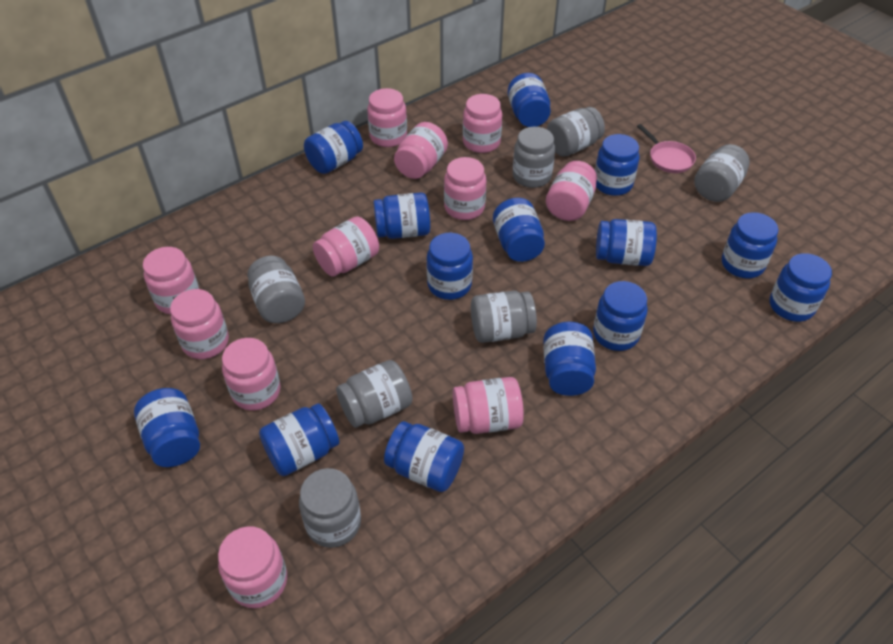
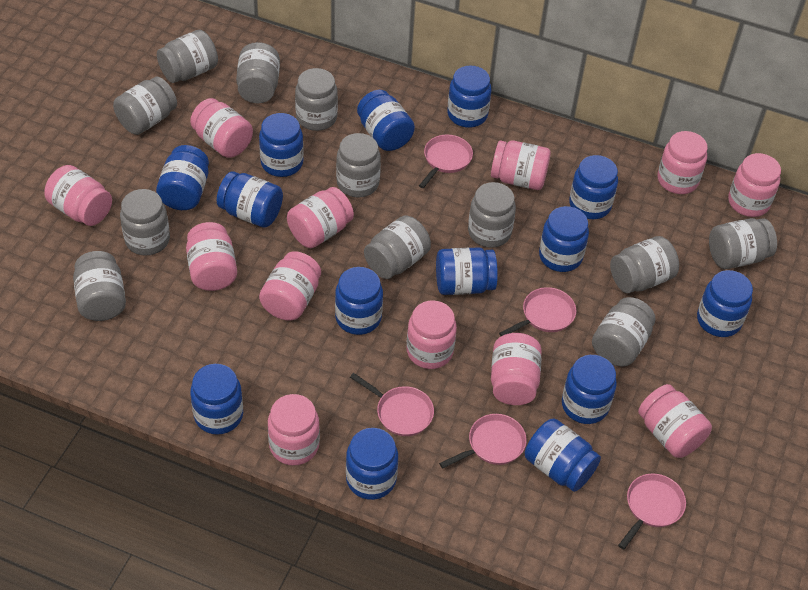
grey jar: 7 -> 12
pink jar: 11 -> 12
pink pan: 1 -> 5

